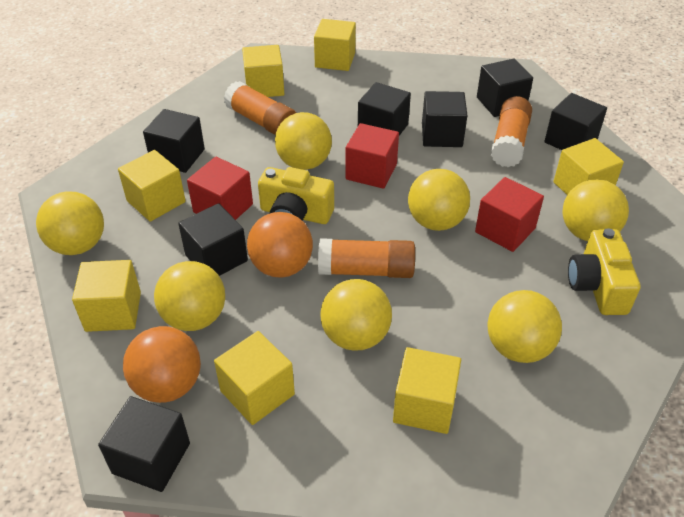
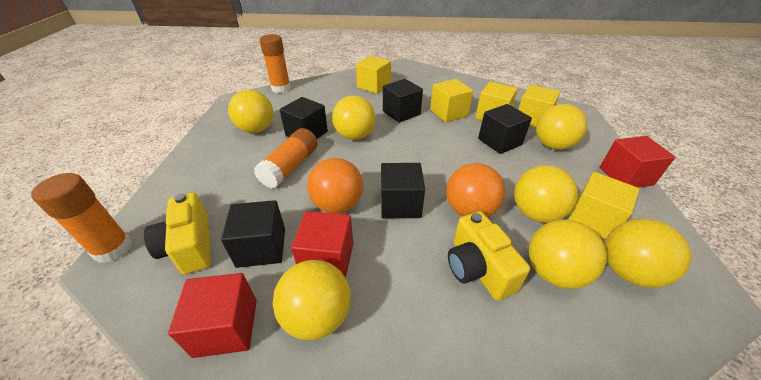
black cube: 7 -> 5
yellow cube: 7 -> 5

